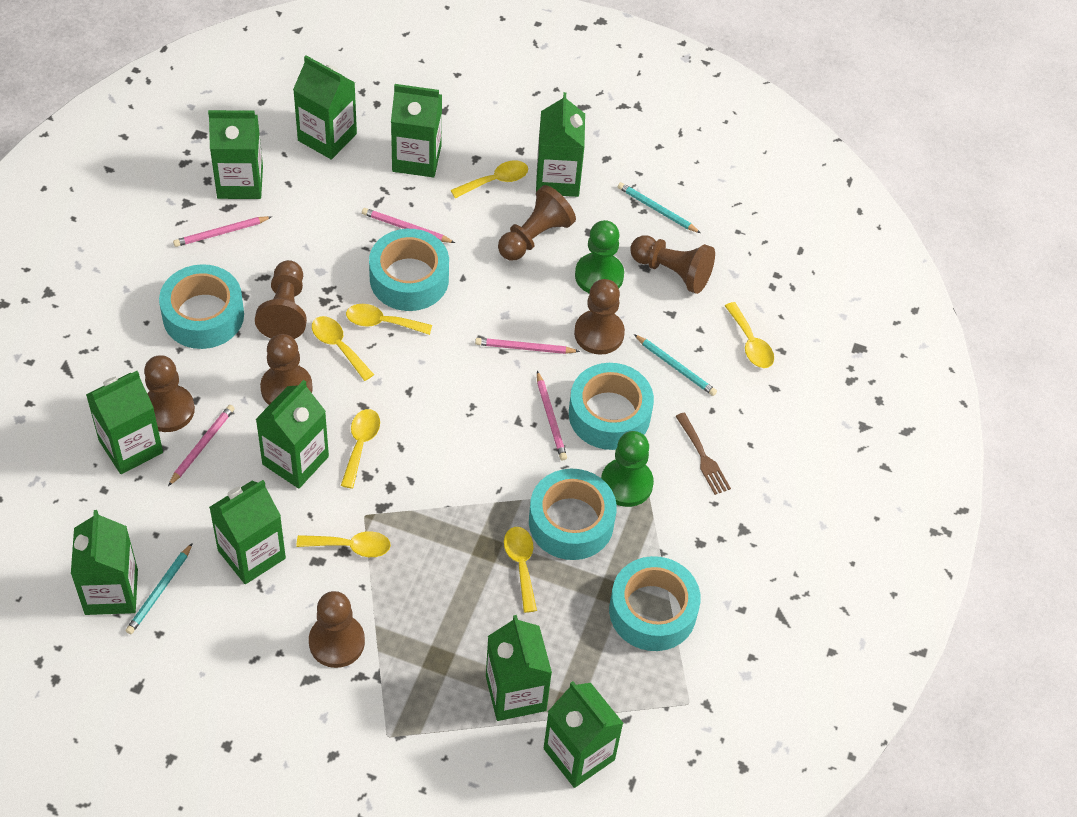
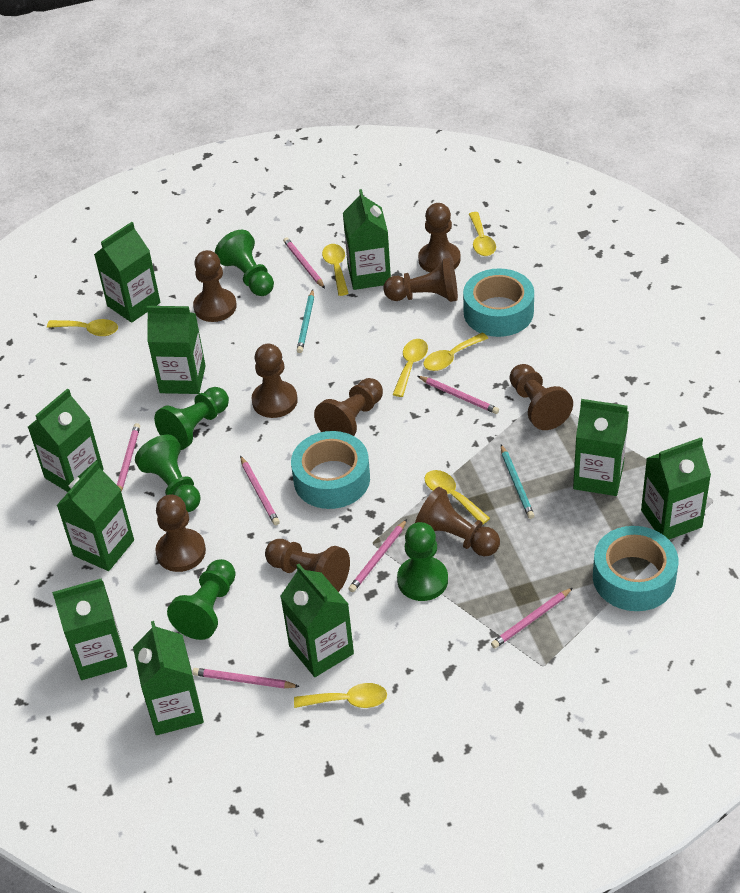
brown fork: 1 -> 0
brown pawn: 7 -> 9
green pawn: 2 -> 5
pink pencil: 5 -> 7
turquoise pencil: 3 -> 2
turquoise tape: 5 -> 3

